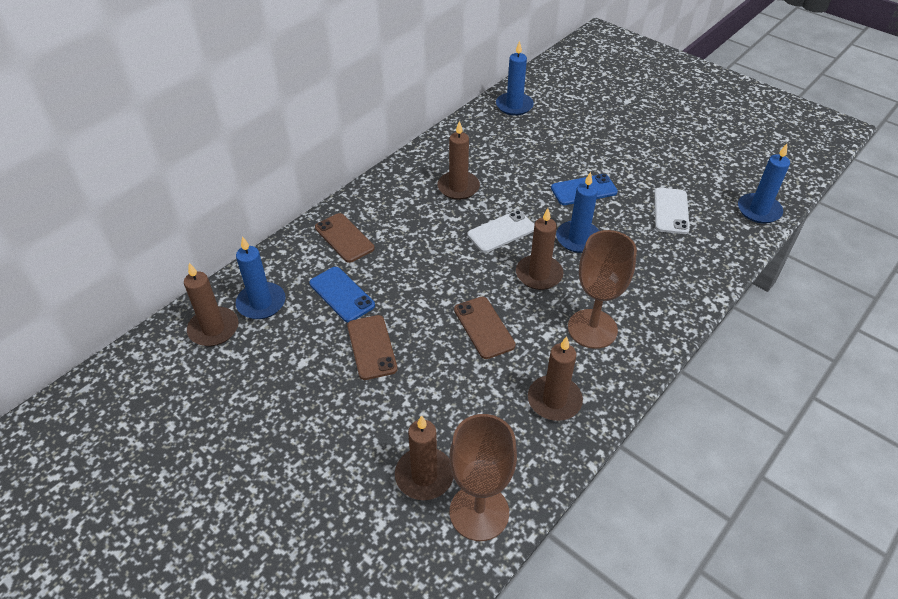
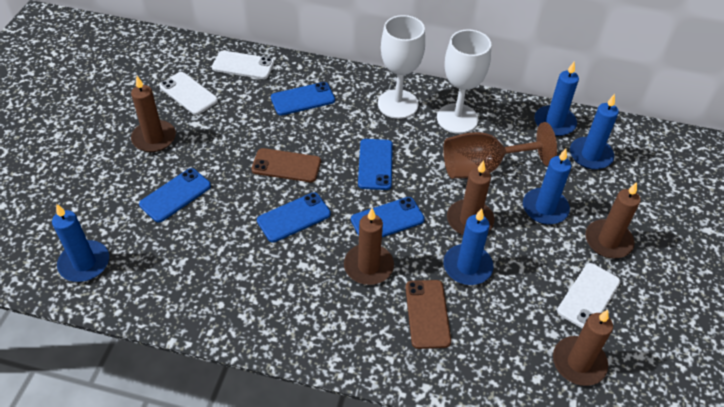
blue candle: 4 -> 5
blue phone: 2 -> 5
brown goblet: 2 -> 1
brown phone: 3 -> 2
white goblet: 0 -> 2
white phone: 2 -> 3

